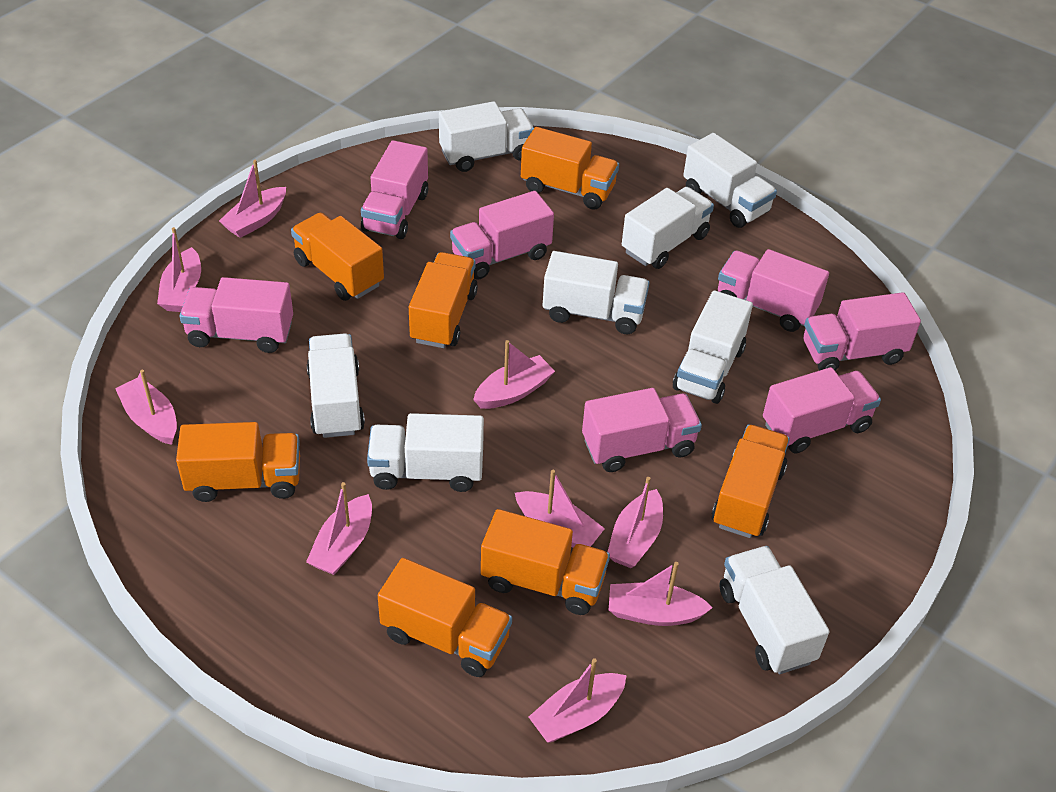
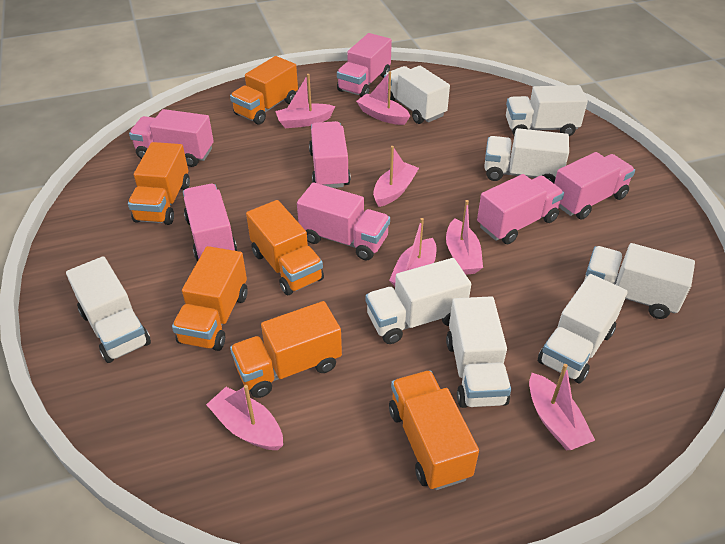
orange truck: 7 -> 6
pink boat: 9 -> 7

